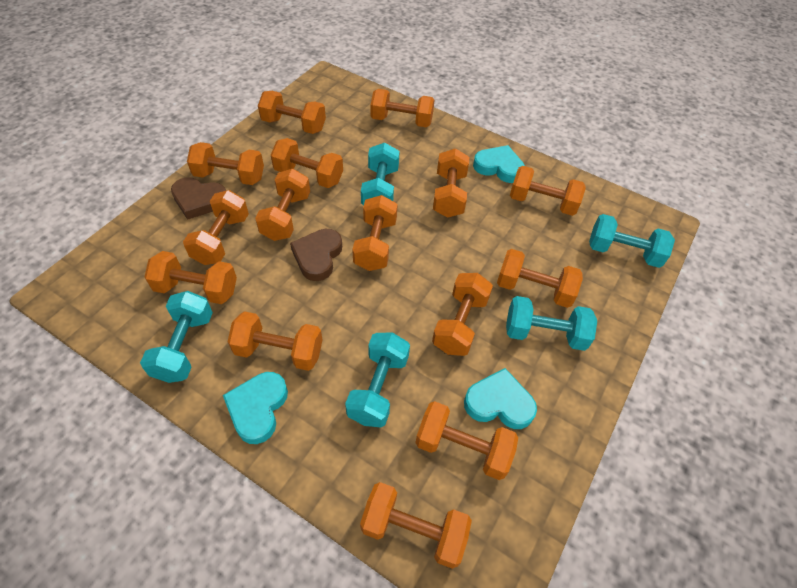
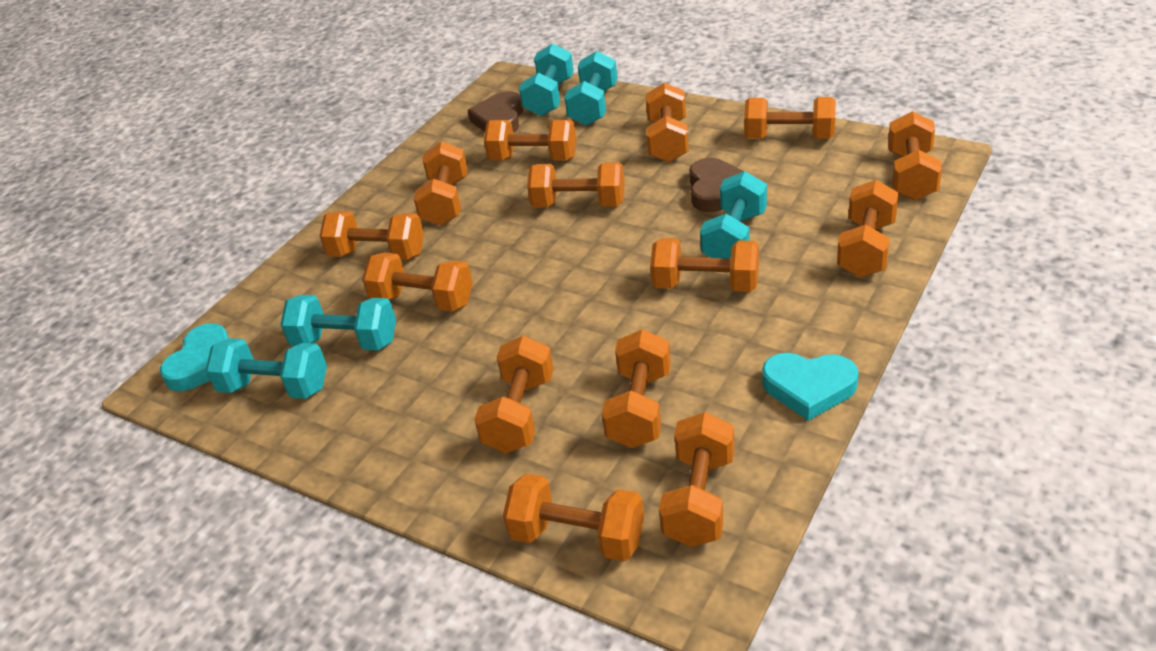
orange dumbbell: 15 -> 14
turquoise heart: 3 -> 2

